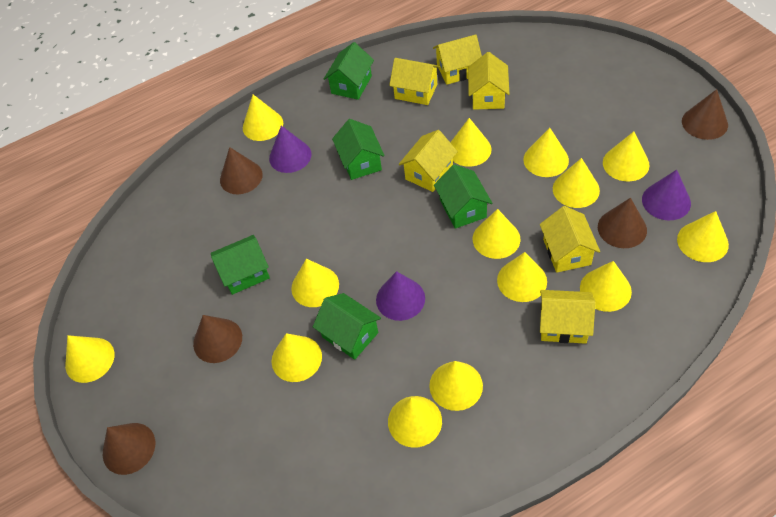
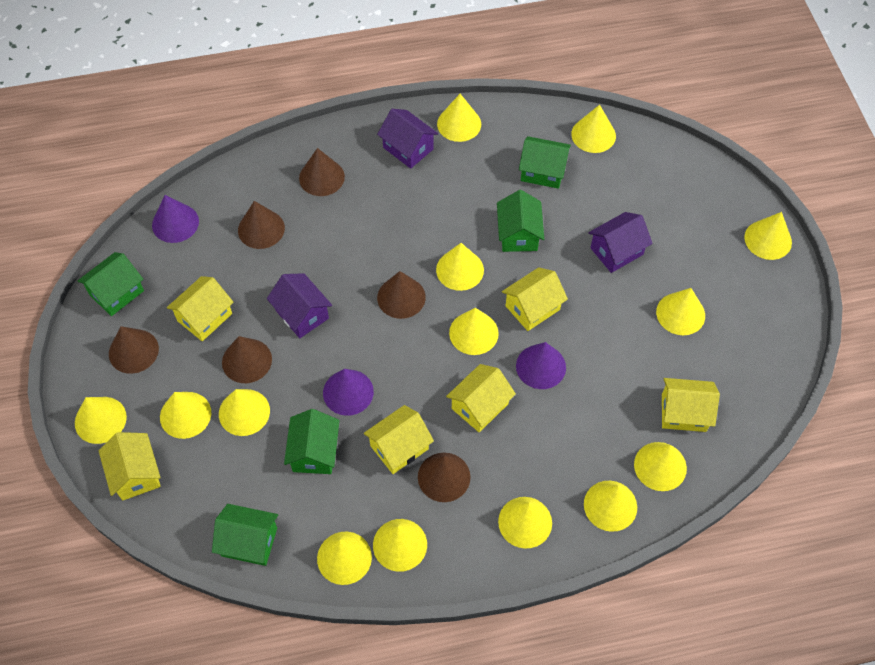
brown cone: 5 -> 6
purple house: 0 -> 3

